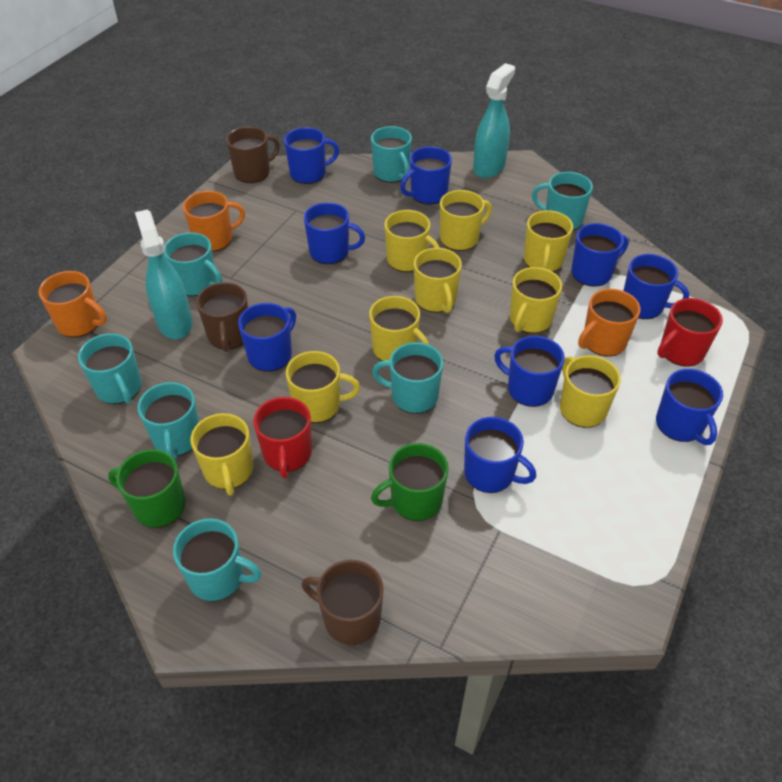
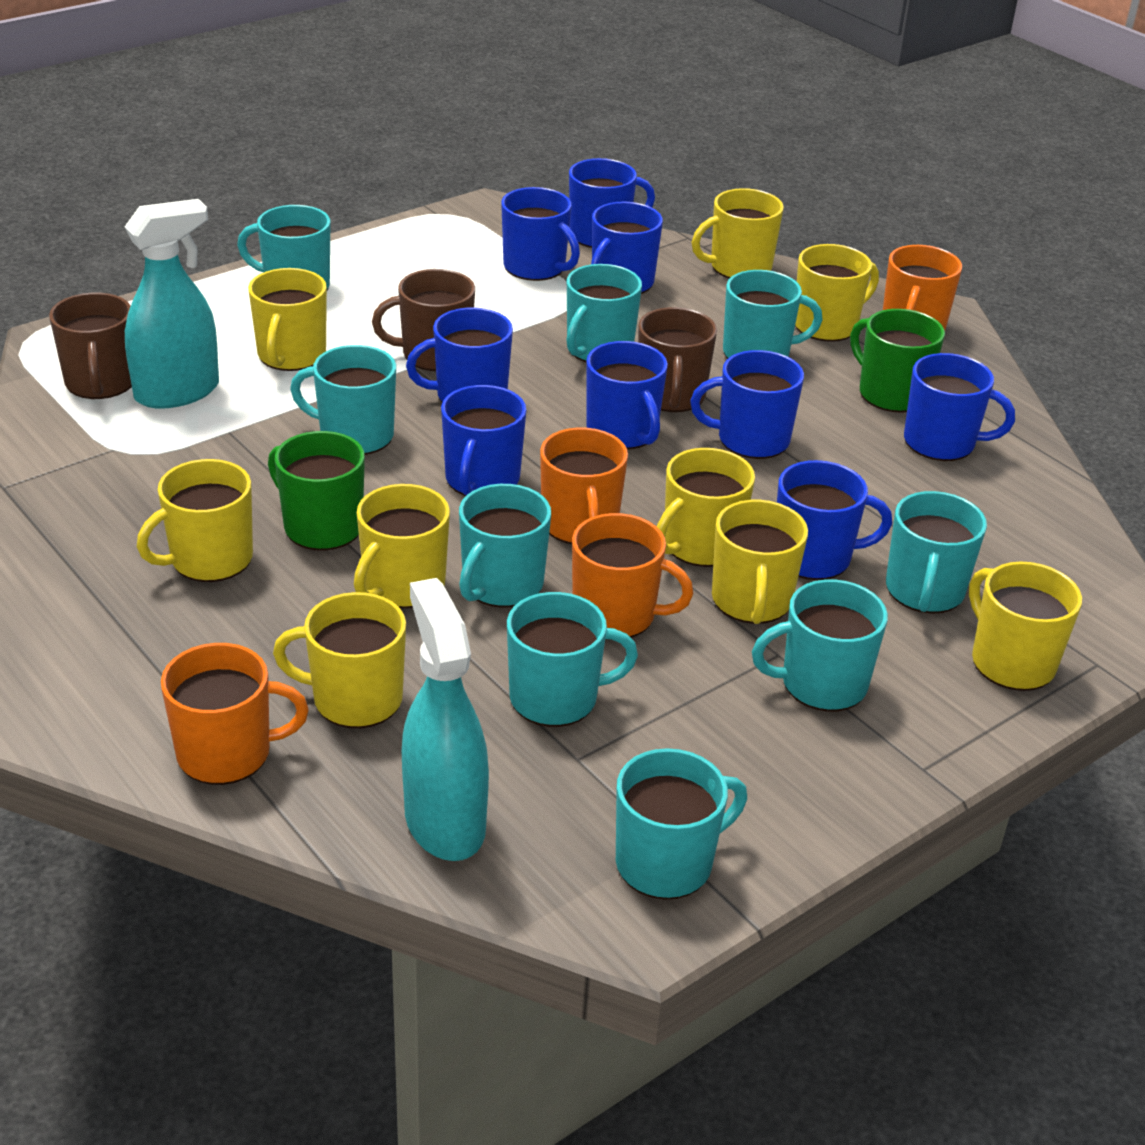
orange mug: 3 -> 4
red mug: 2 -> 0
turquoise mug: 7 -> 9

